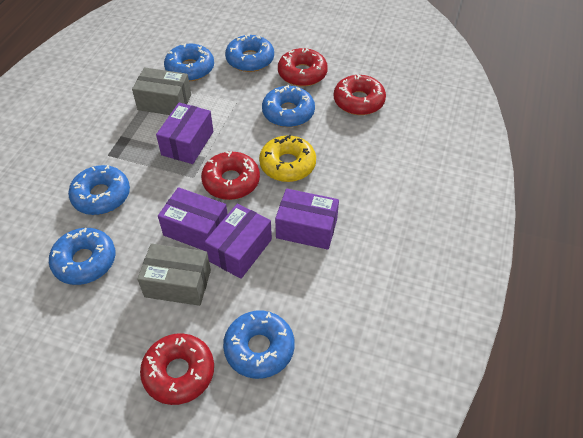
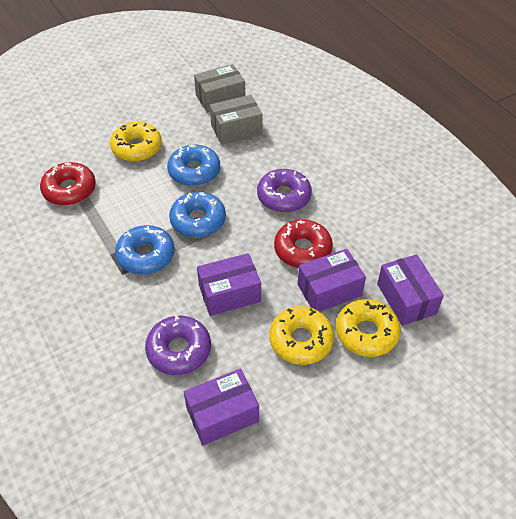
blue donut: 6 -> 3
purple donut: 0 -> 2
red donut: 4 -> 2
yellow donut: 1 -> 3

